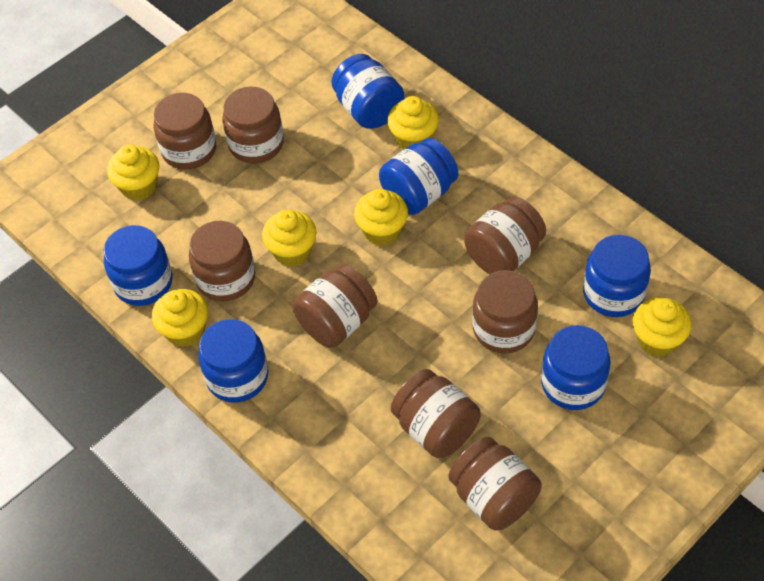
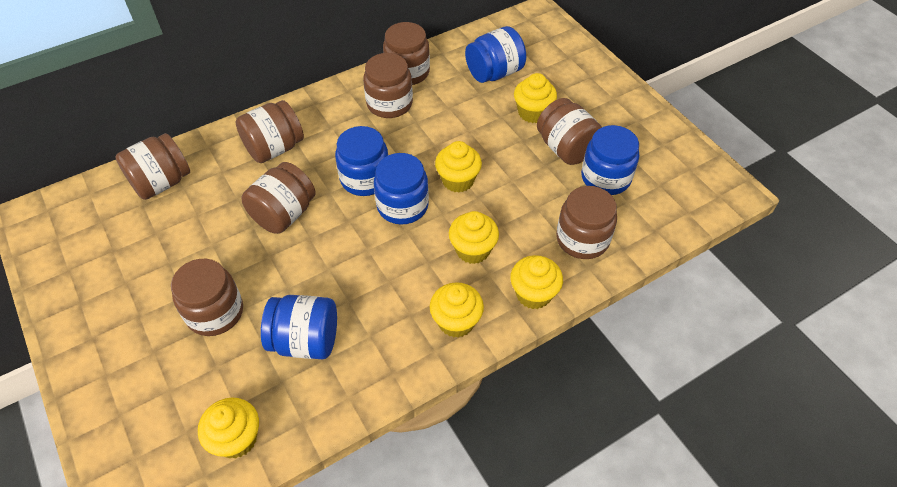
blue jar: 6 -> 5

